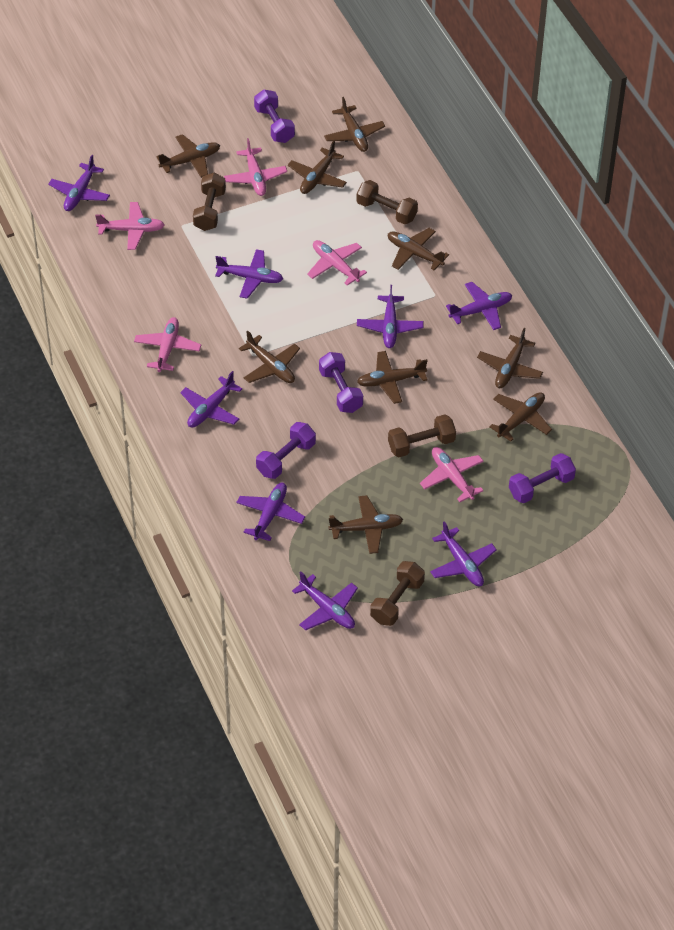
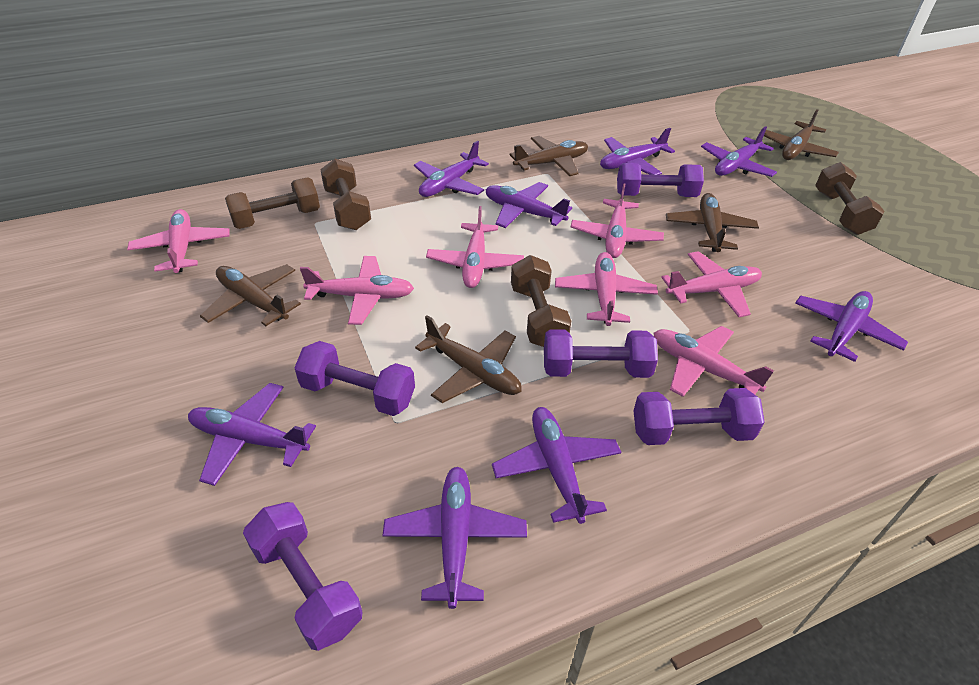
brown plane: 9 -> 5
pink plane: 5 -> 7
purple dumbbell: 4 -> 5

